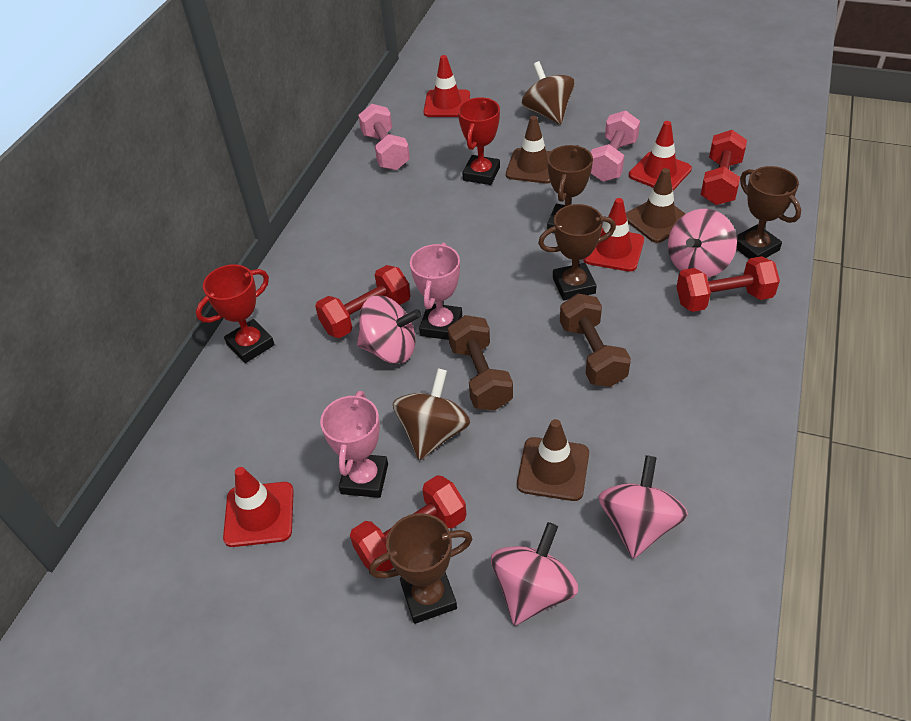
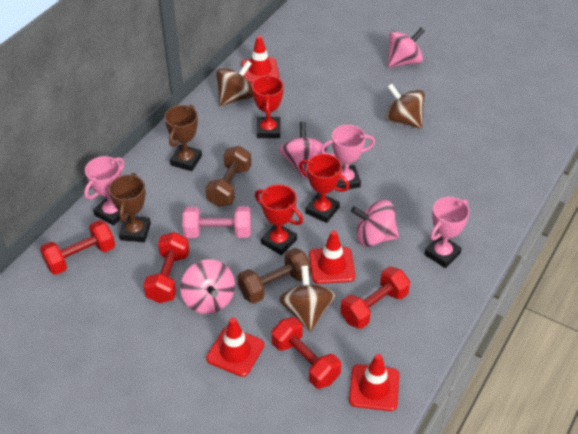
brown spinning top: 2 -> 3
brown traffic cone: 3 -> 0
brown trophy: 4 -> 2
pink dumbbell: 2 -> 1
pink trophy: 2 -> 3
red trophy: 2 -> 3

